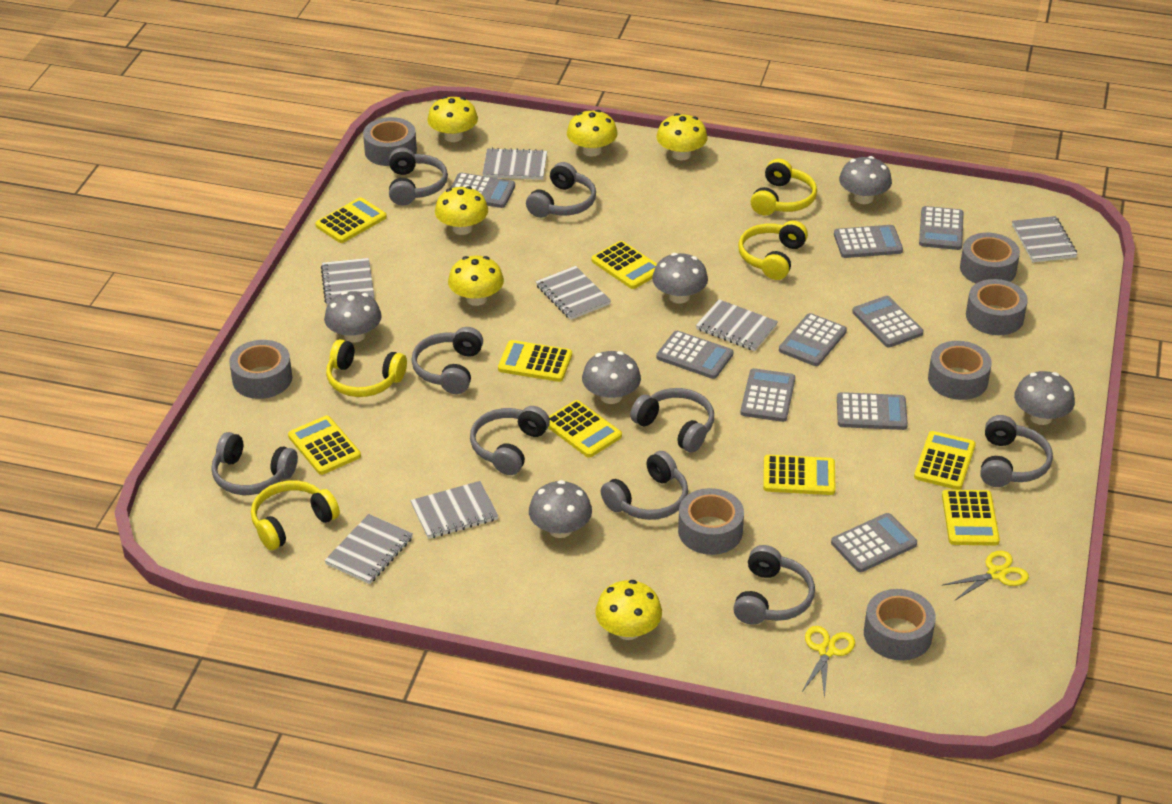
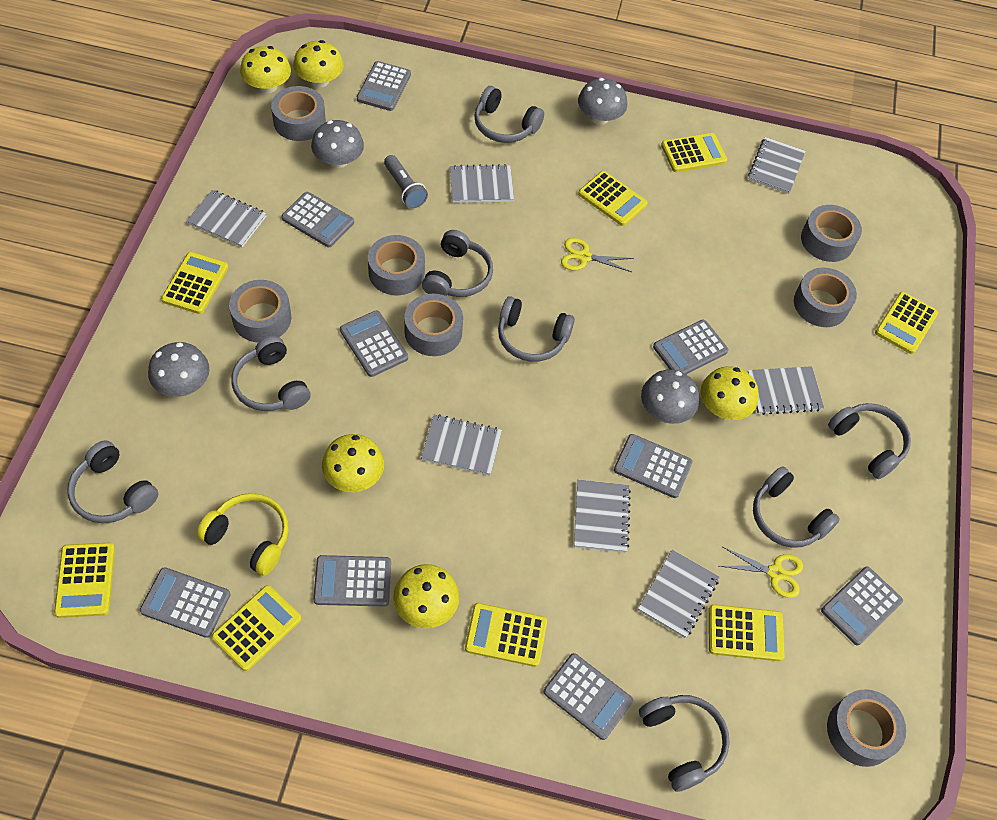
grey flashlight: 0 -> 1
grey headphones: 9 -> 8
grey mushroom: 6 -> 4
yellow headphones: 4 -> 1
yellow mushroom: 6 -> 5

